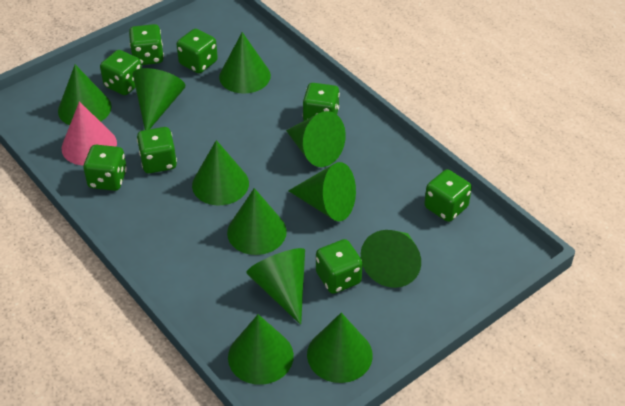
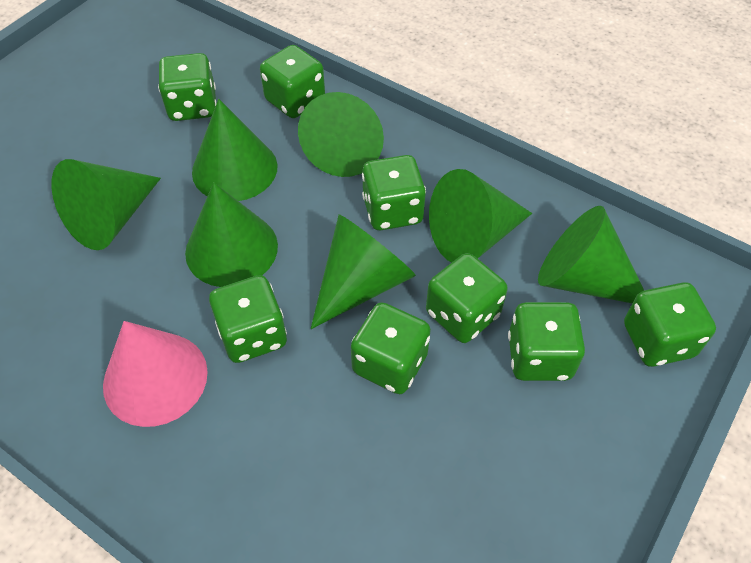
green cone: 11 -> 7

